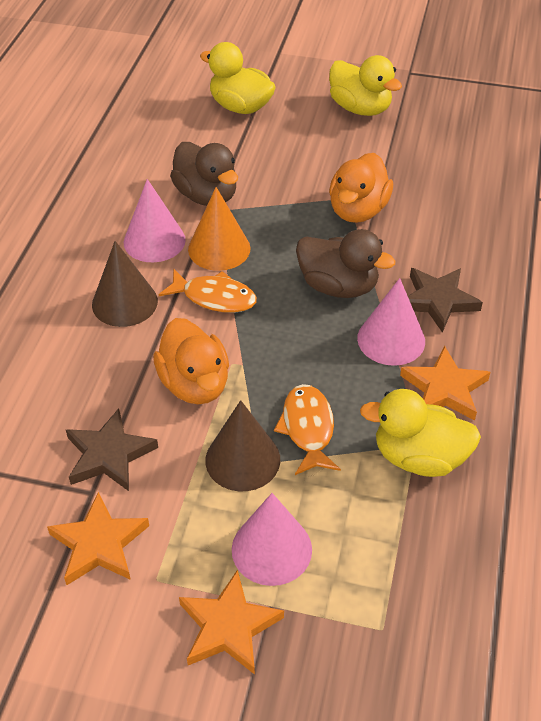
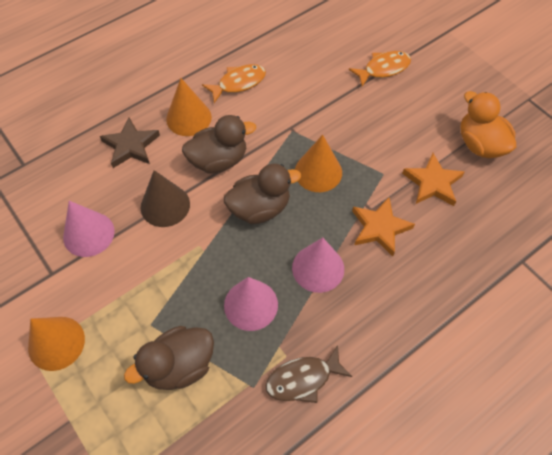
brown cone: 2 -> 1
brown duck: 2 -> 3
brown fish: 0 -> 1
brown star: 2 -> 1
orange cone: 1 -> 3
orange duck: 2 -> 1
orange star: 3 -> 2
yellow duck: 3 -> 0

